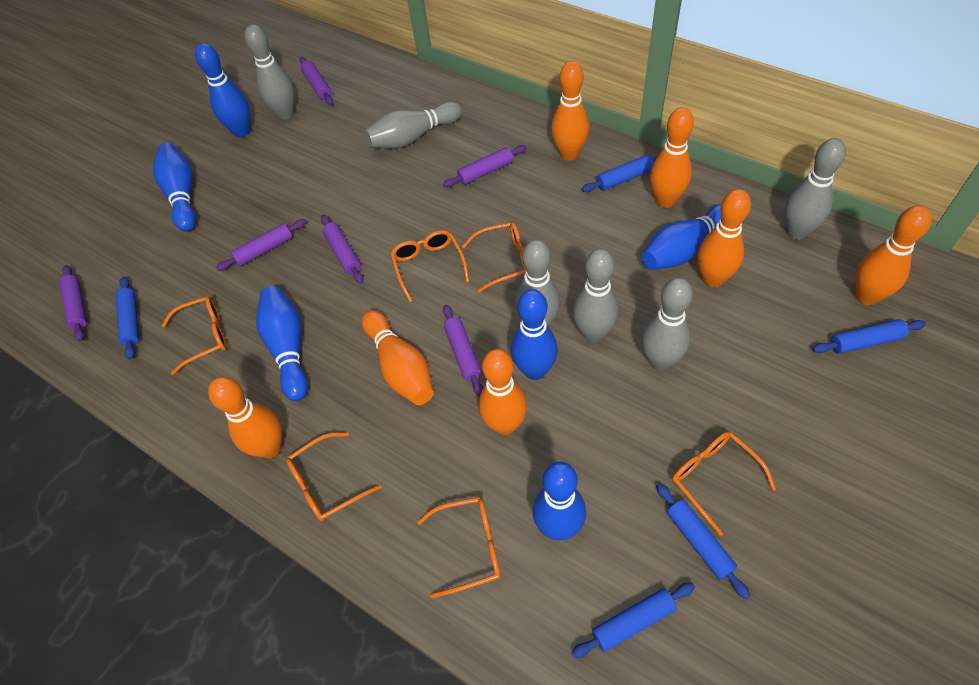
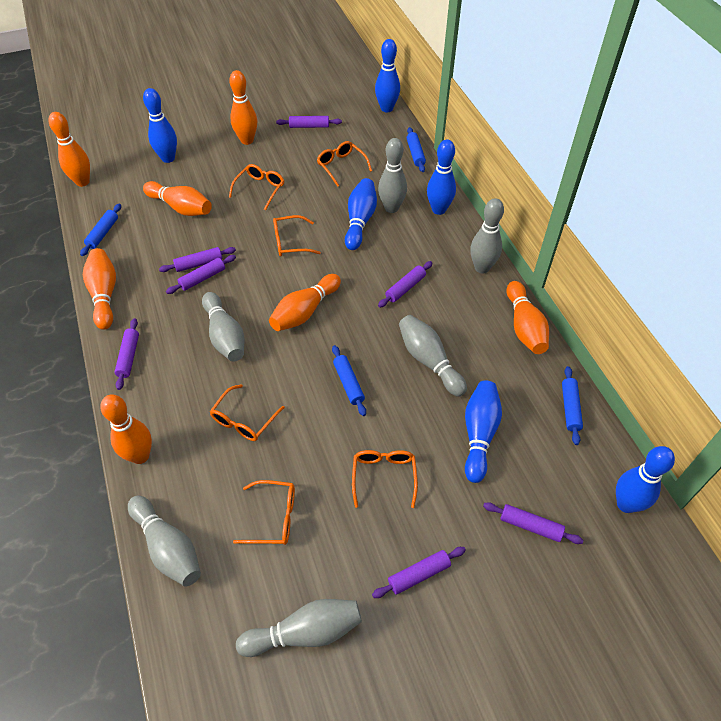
blue rolling pin: 5 -> 4
purple rolling pin: 6 -> 7

